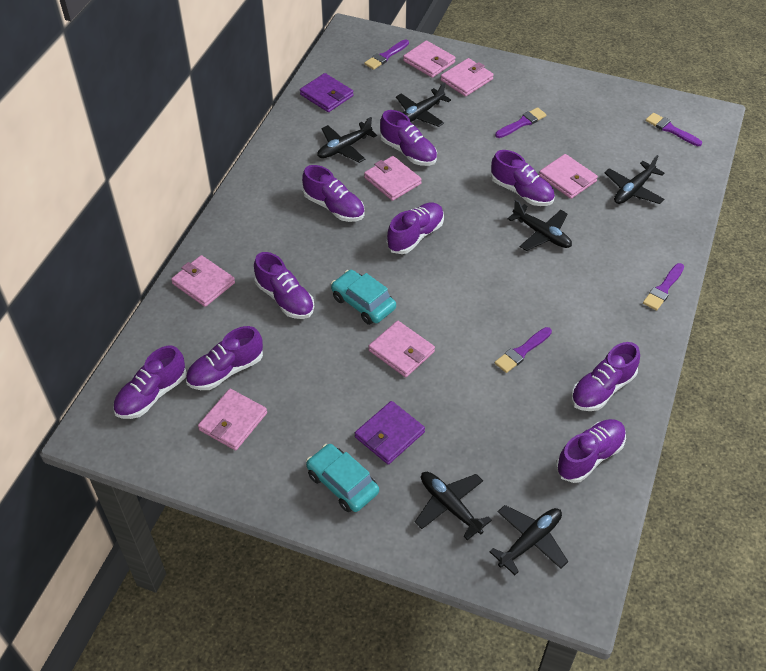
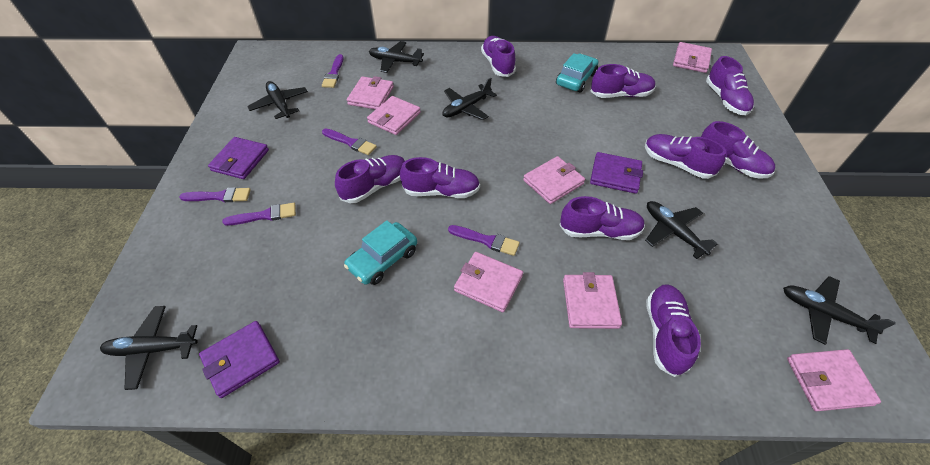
purple wallet: 2 -> 3

